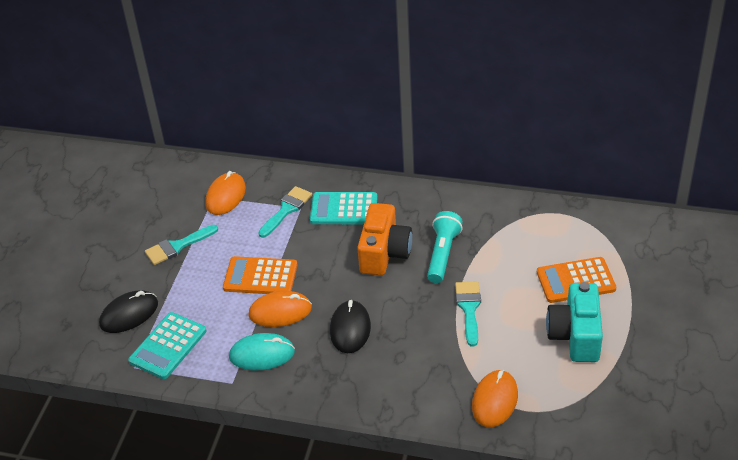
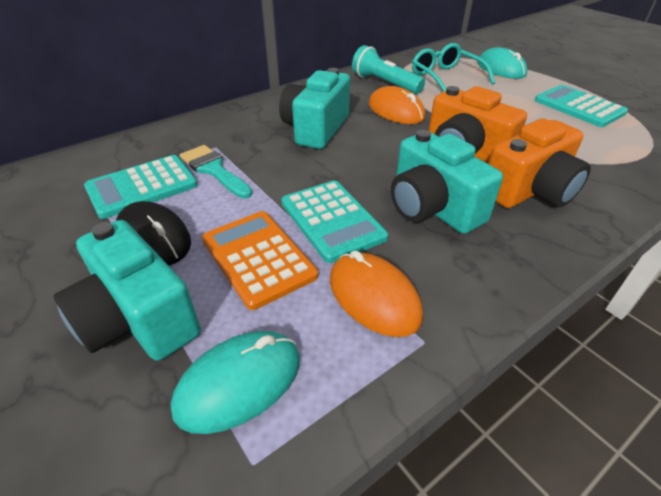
black mouse: 2 -> 1
orange calculator: 2 -> 1
orange camera: 1 -> 2
orange mouse: 3 -> 2
turquoise brush: 3 -> 1
turquoise calculator: 2 -> 3
turquoise camera: 1 -> 3
turquoise glasses: 0 -> 1
turquoise mouse: 1 -> 2

